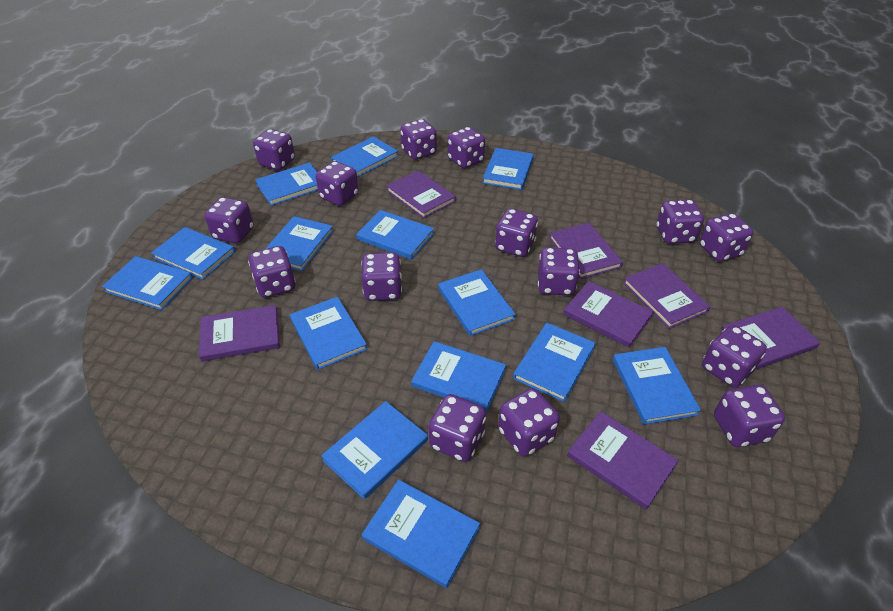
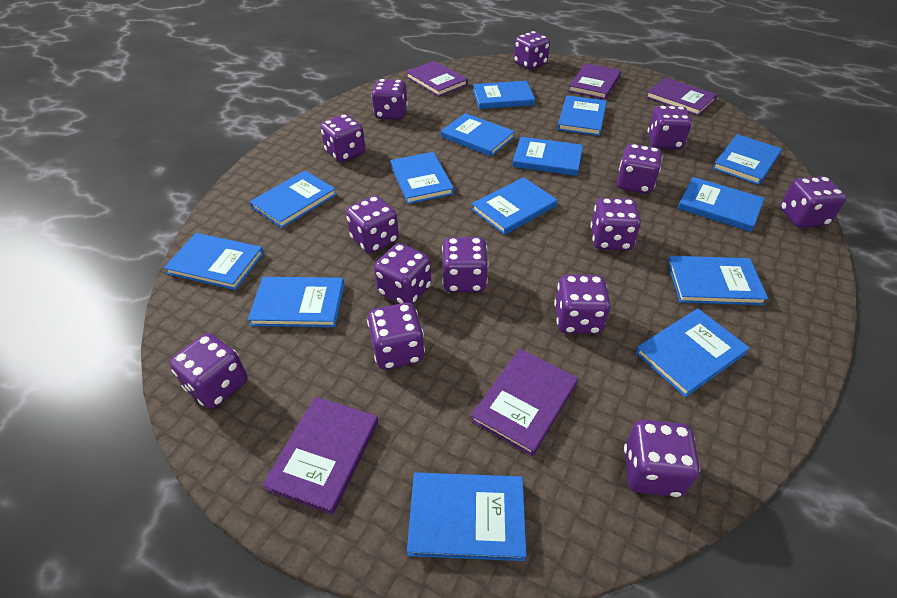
purple book: 7 -> 5
purple dice: 15 -> 14

